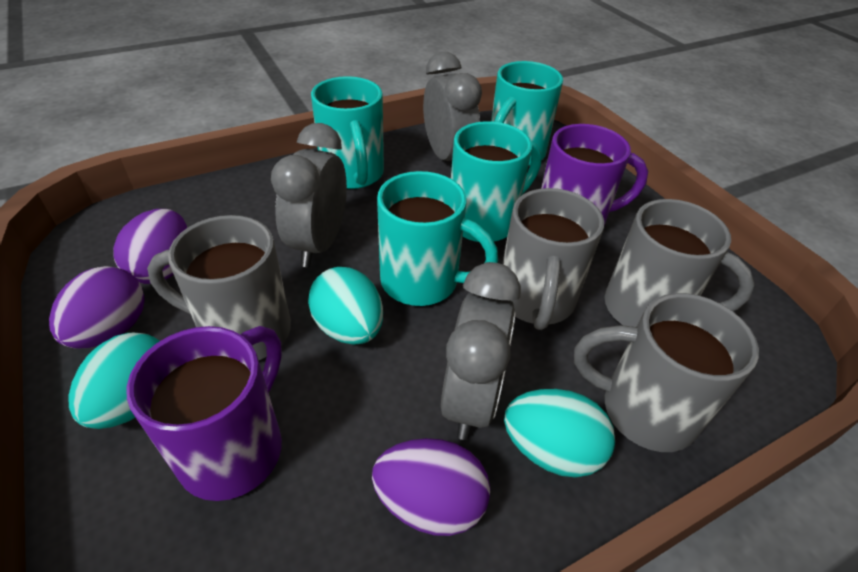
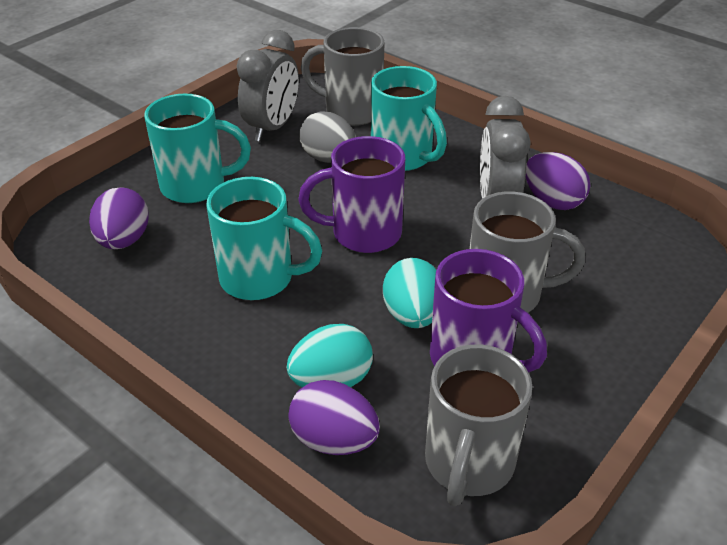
grey clock: 3 -> 2
grey egg: 0 -> 1
grey mug: 4 -> 3
turquoise egg: 3 -> 2
turquoise mug: 4 -> 3

